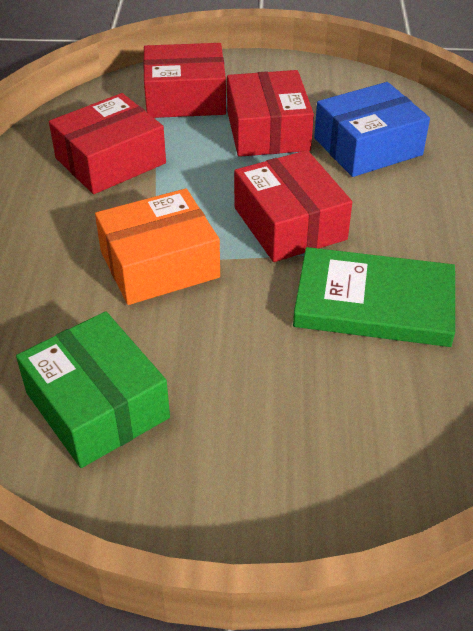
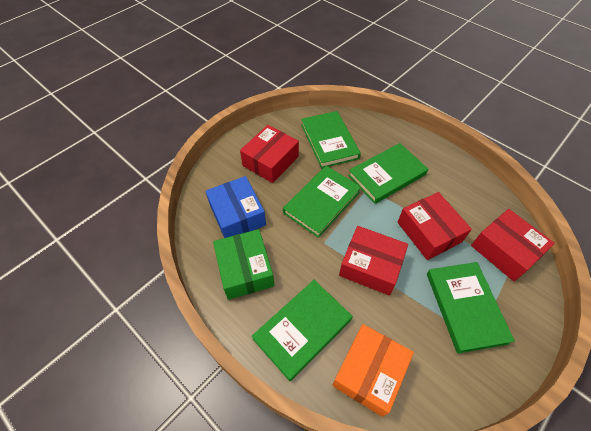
green book: 1 -> 5

